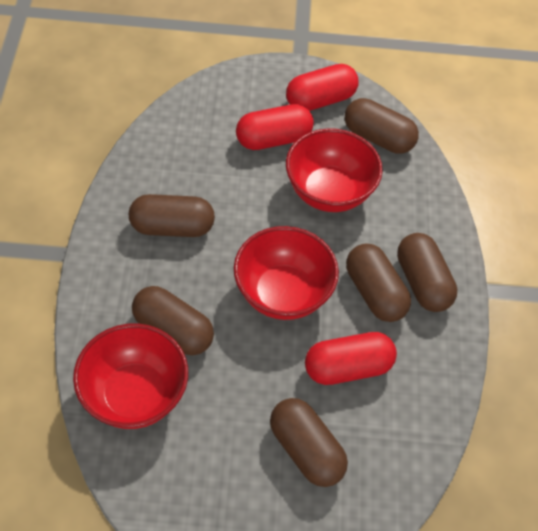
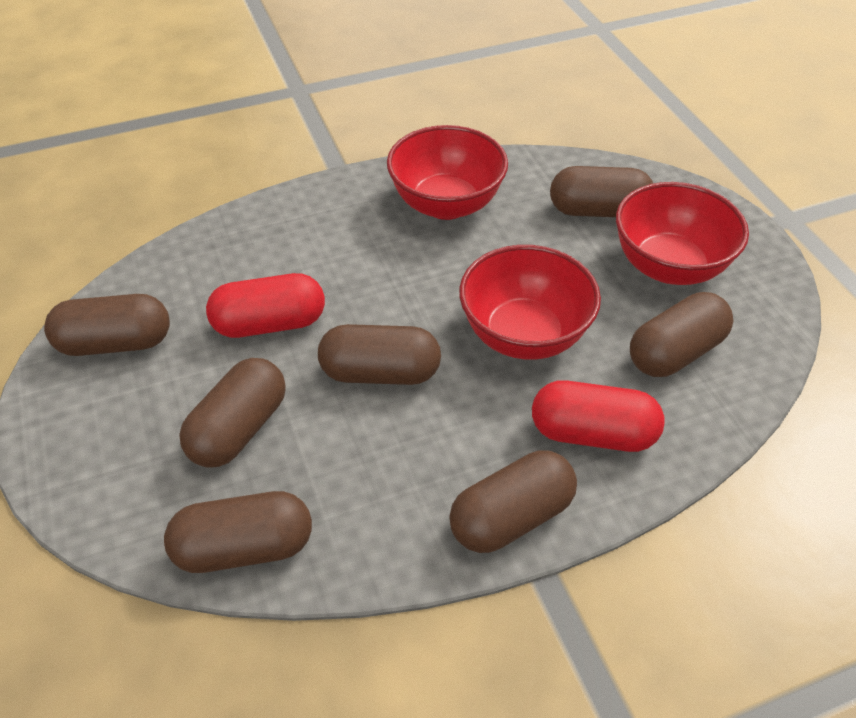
brown capsule: 6 -> 7
red capsule: 3 -> 2

